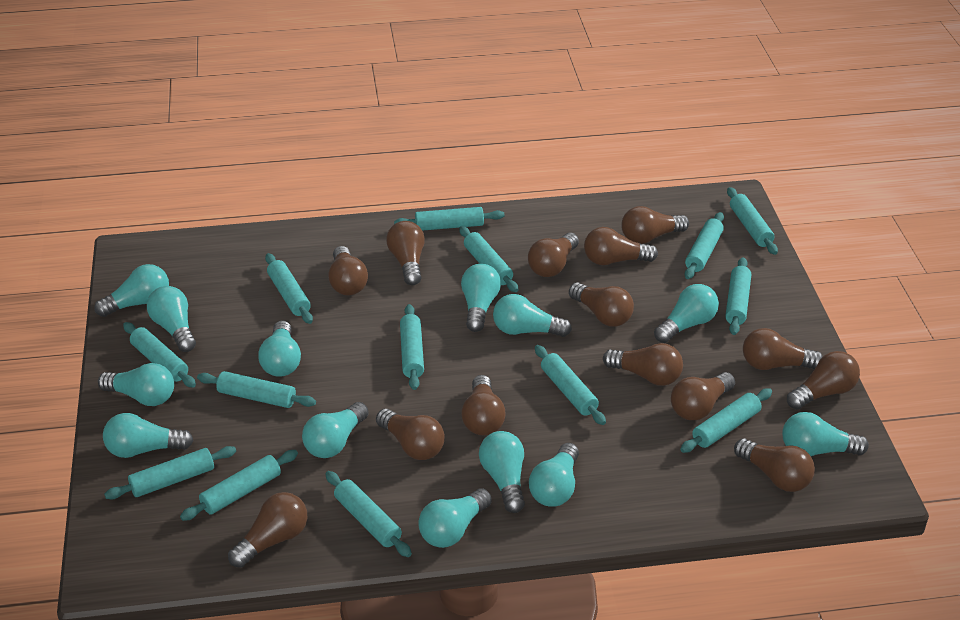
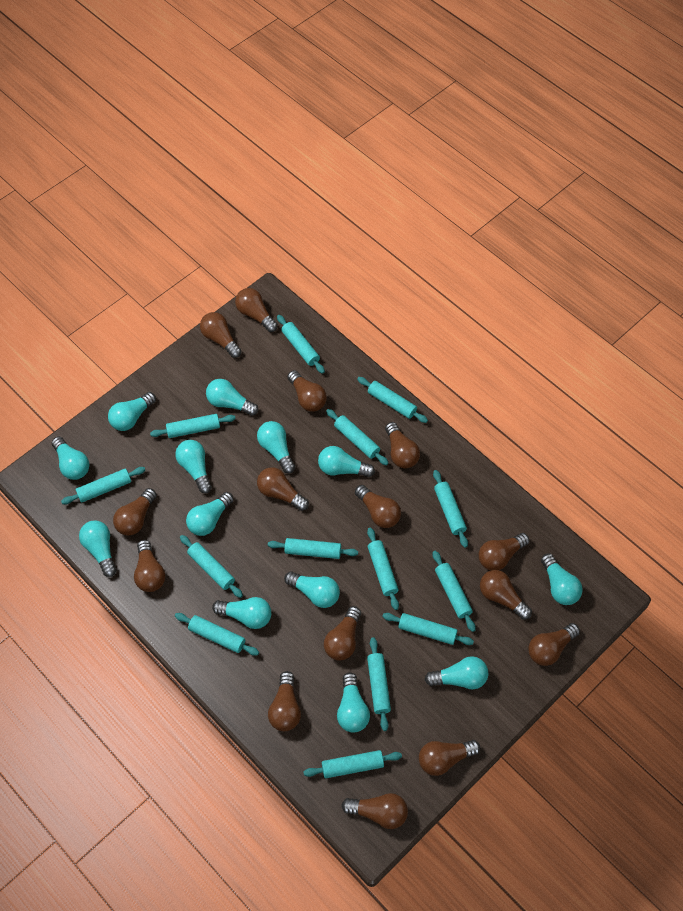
brown light bulb: 14 -> 15

